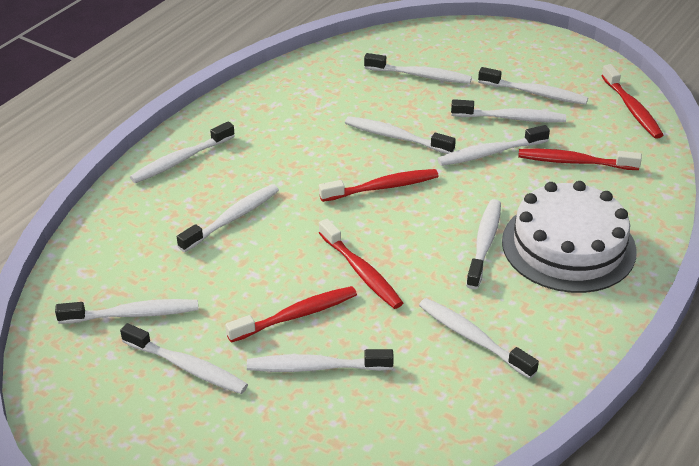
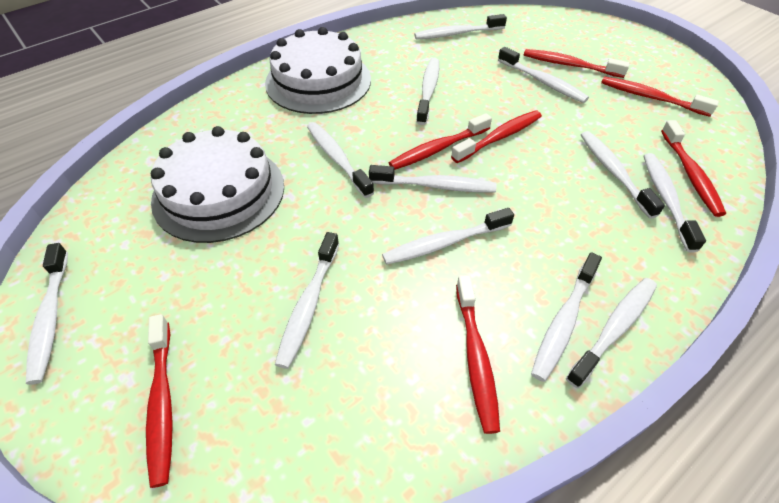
red toothbrush: 5 -> 7
white cake: 1 -> 2

